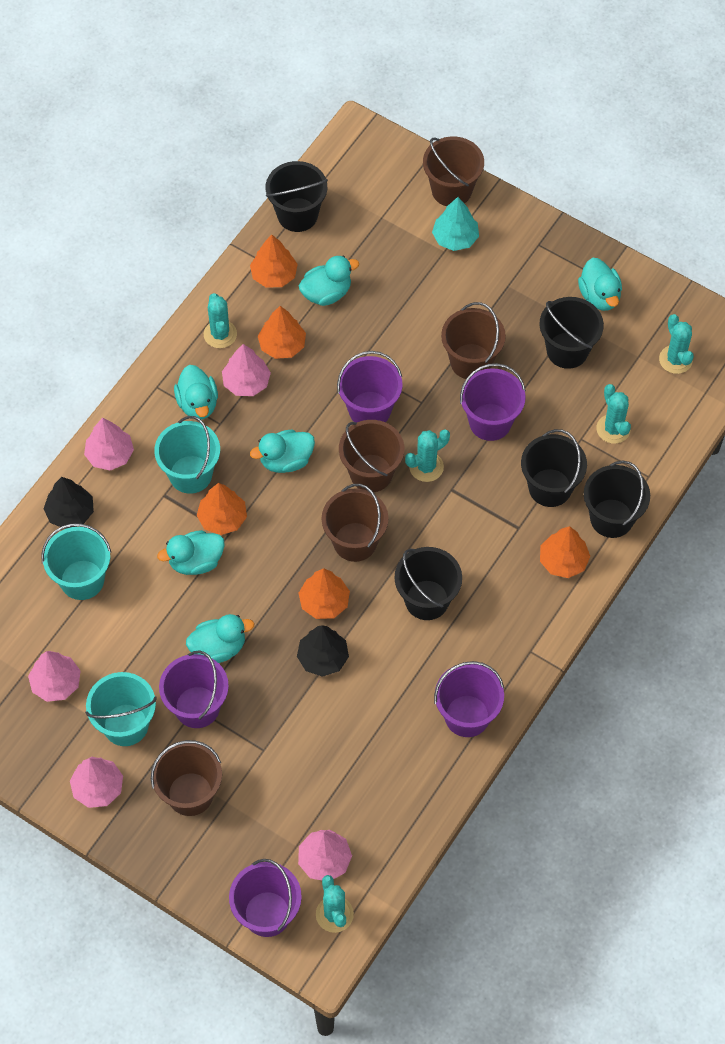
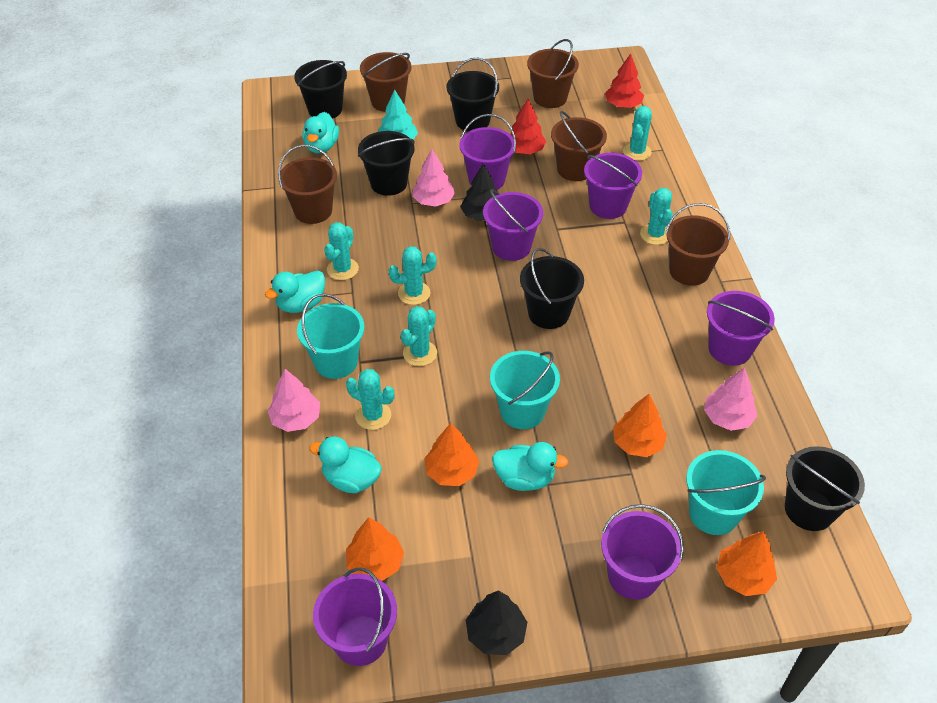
orange tree: 5 -> 4
pink tree: 5 -> 3
purple bucket: 5 -> 6
red tree: 0 -> 2
turquoise cactus: 5 -> 6
turquoise duck: 6 -> 4

